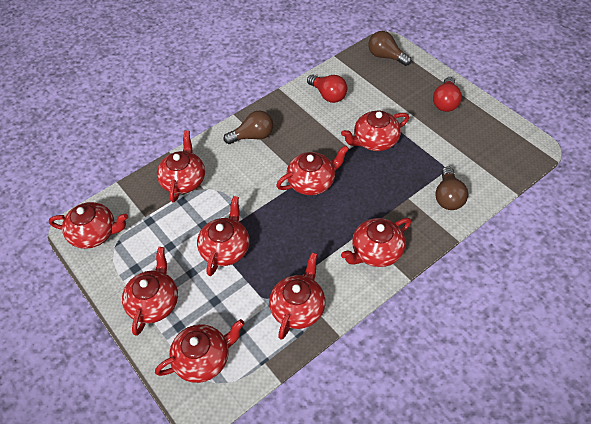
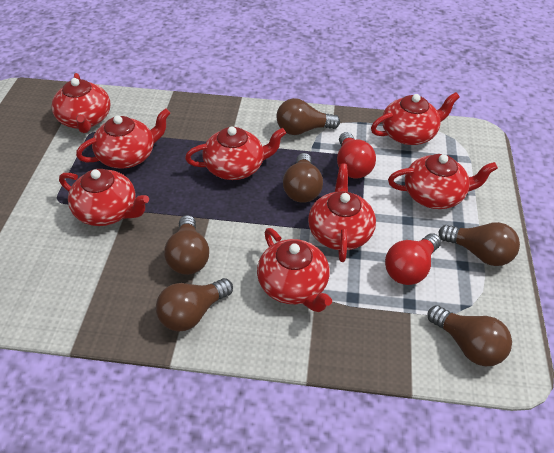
brown light bulb: 3 -> 6
red teapot: 9 -> 8

